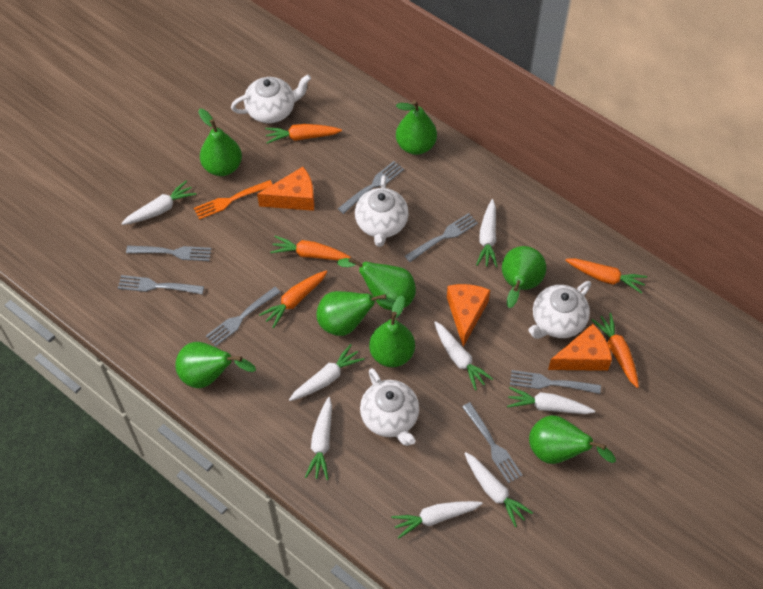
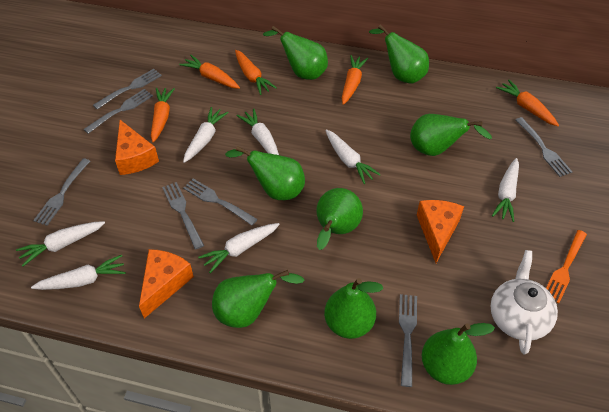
white carrot: 8 -> 7
white teapot: 4 -> 1

